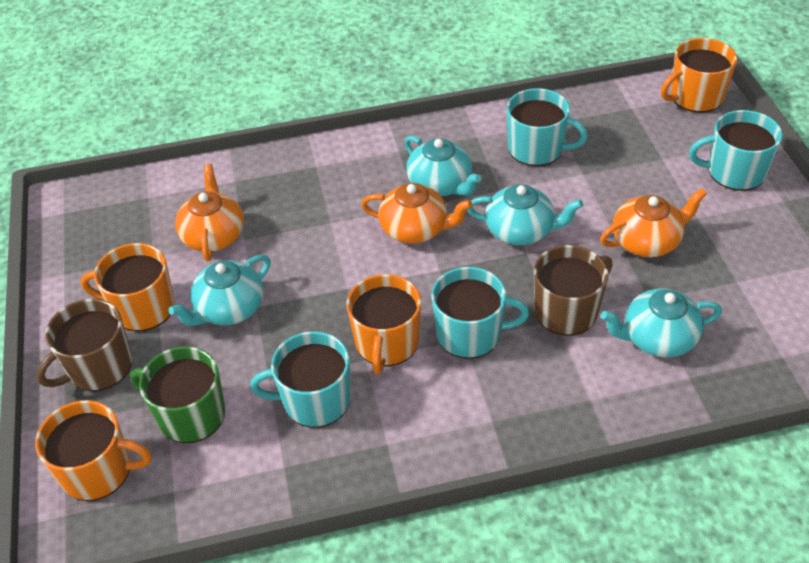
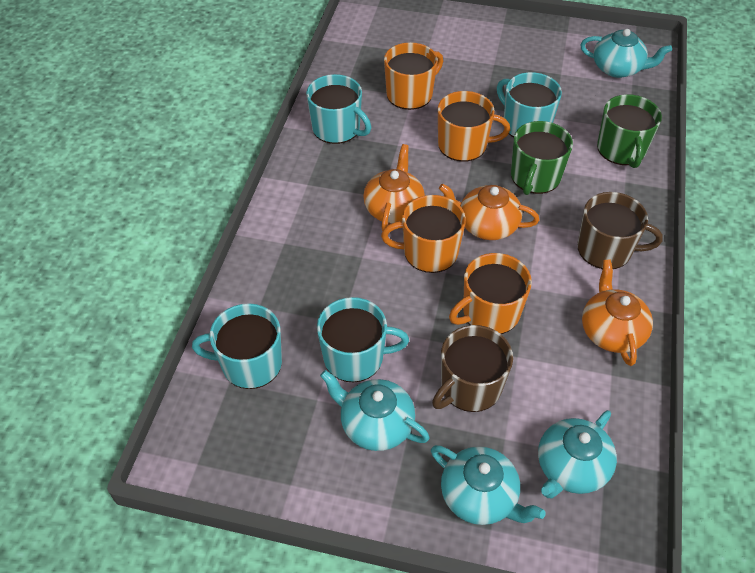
green mug: 1 -> 2

